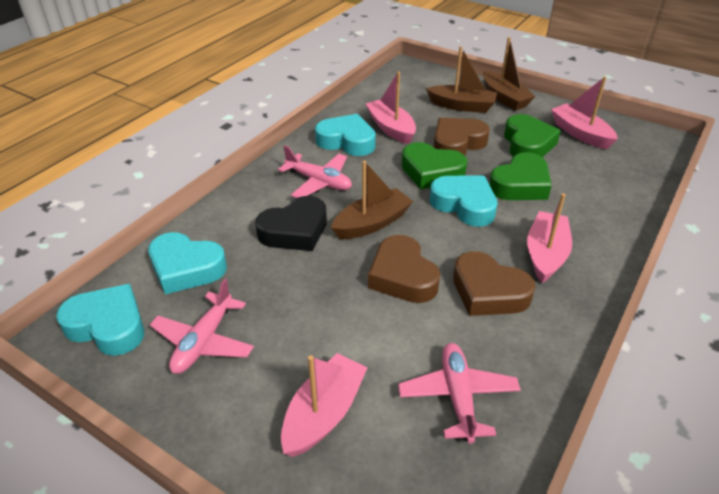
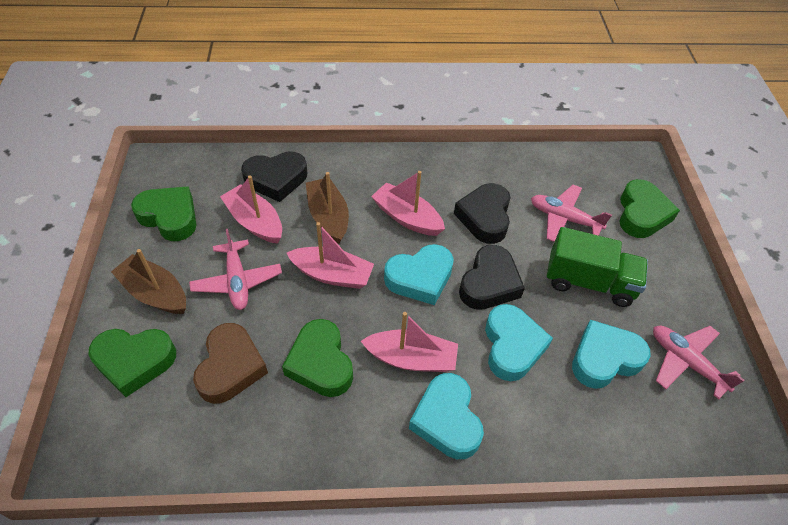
black heart: 1 -> 3
brown boat: 3 -> 2
brown heart: 3 -> 1
green heart: 3 -> 4
green truck: 0 -> 1

